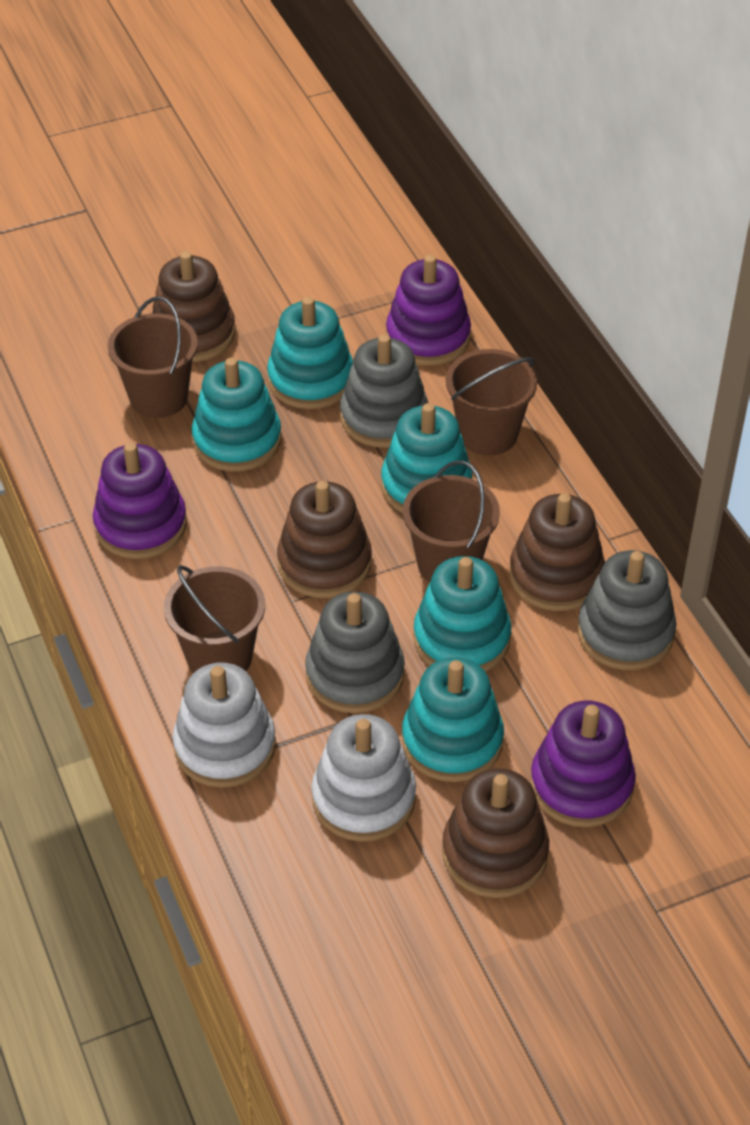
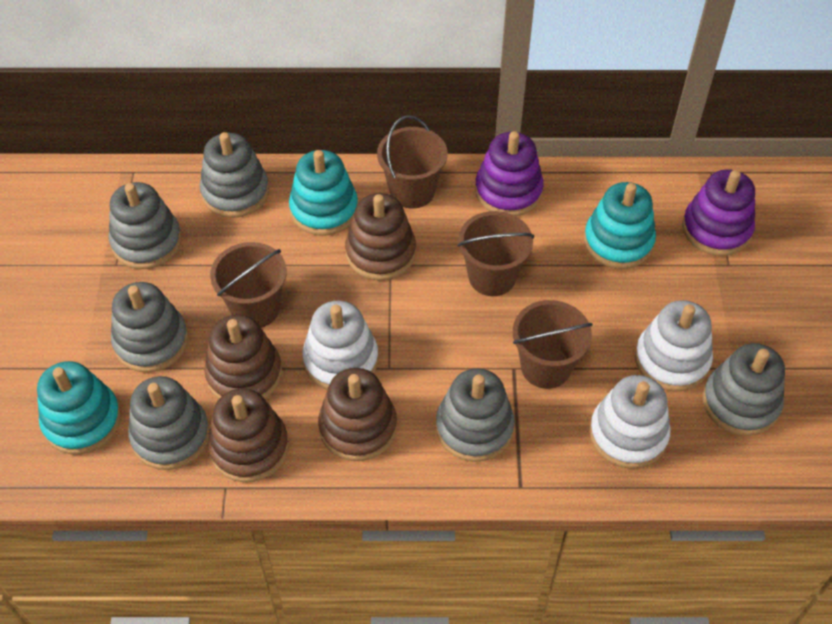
grey stacking toy: 3 -> 6
purple stacking toy: 3 -> 2
turquoise stacking toy: 5 -> 3
white stacking toy: 2 -> 3

